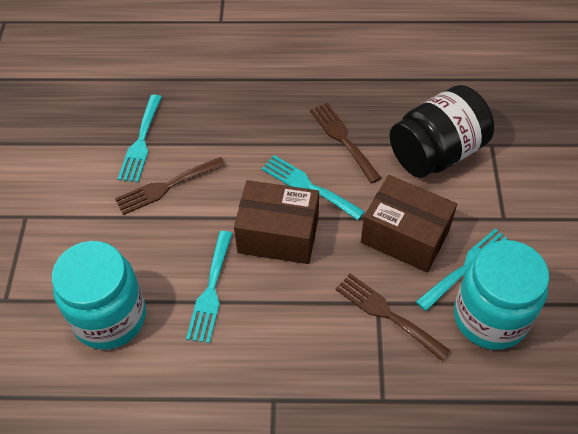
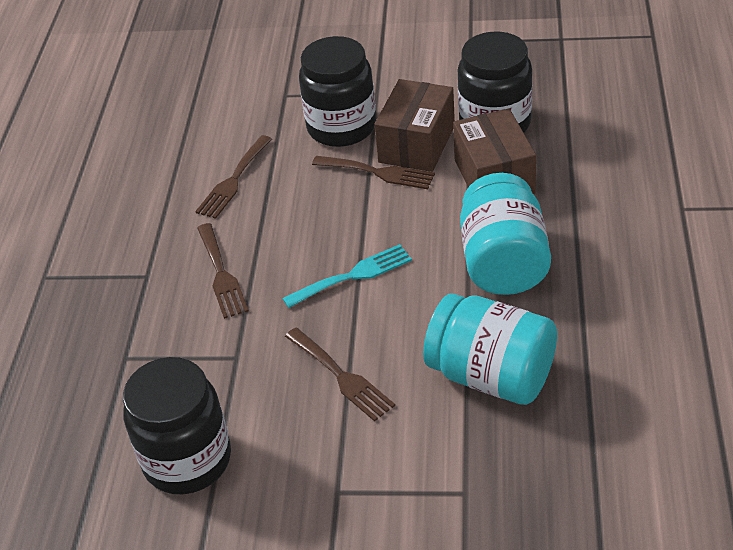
black jar: 1 -> 3
brown fork: 3 -> 4
turquoise fork: 4 -> 1

